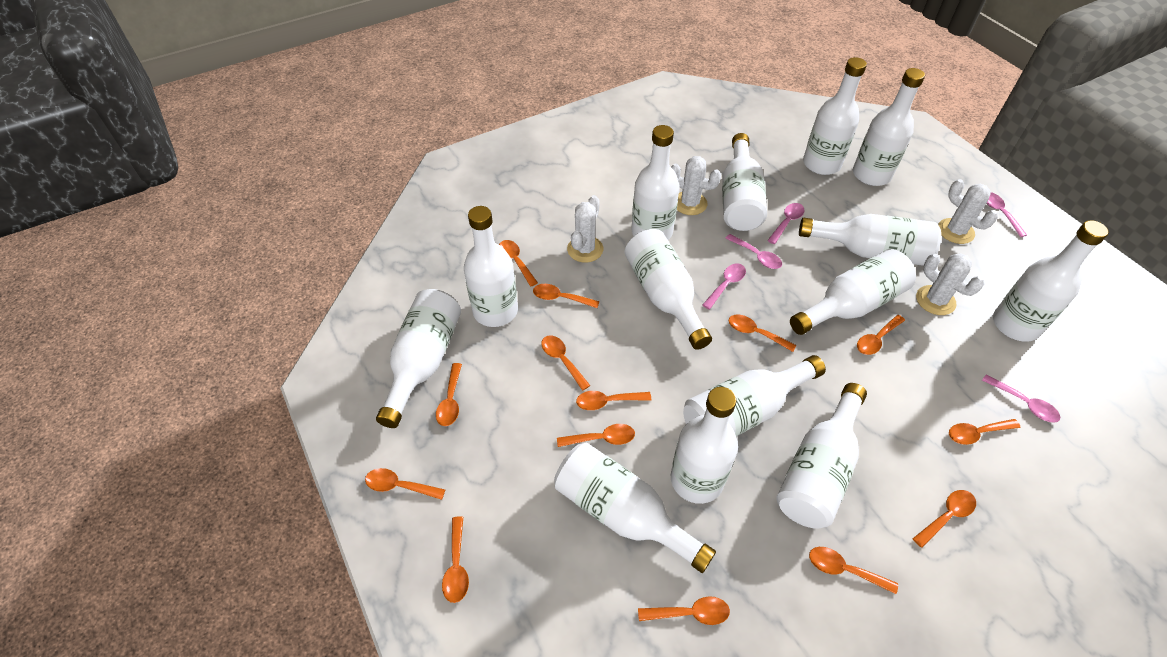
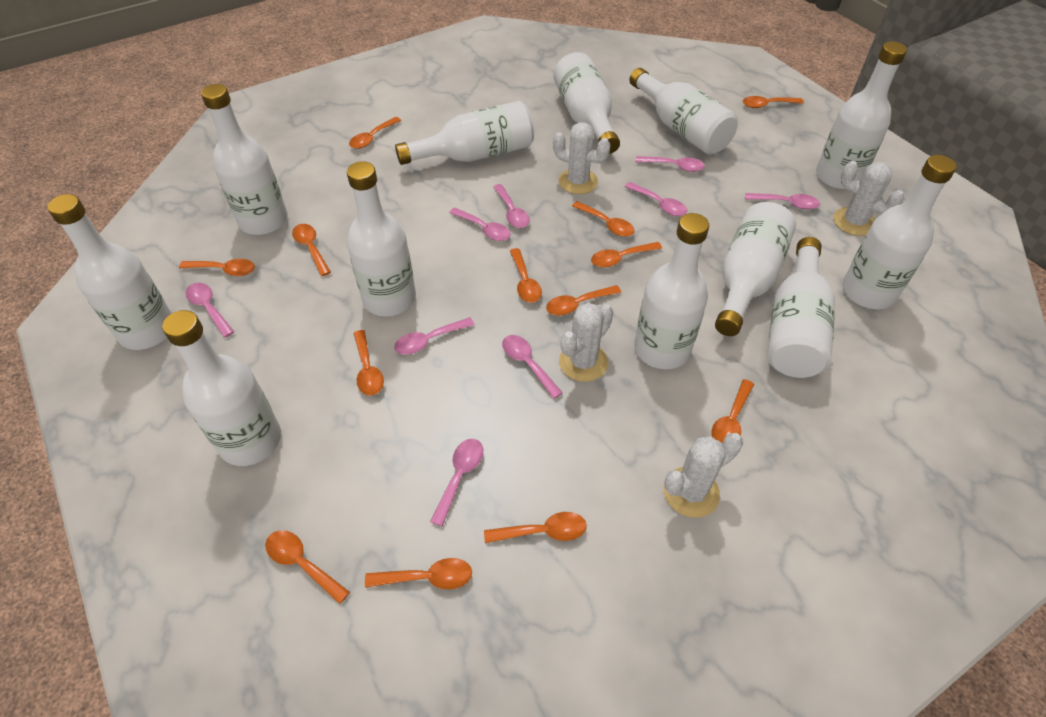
orange spoon: 14 -> 13
pink spoon: 5 -> 9
white bottle: 14 -> 12

